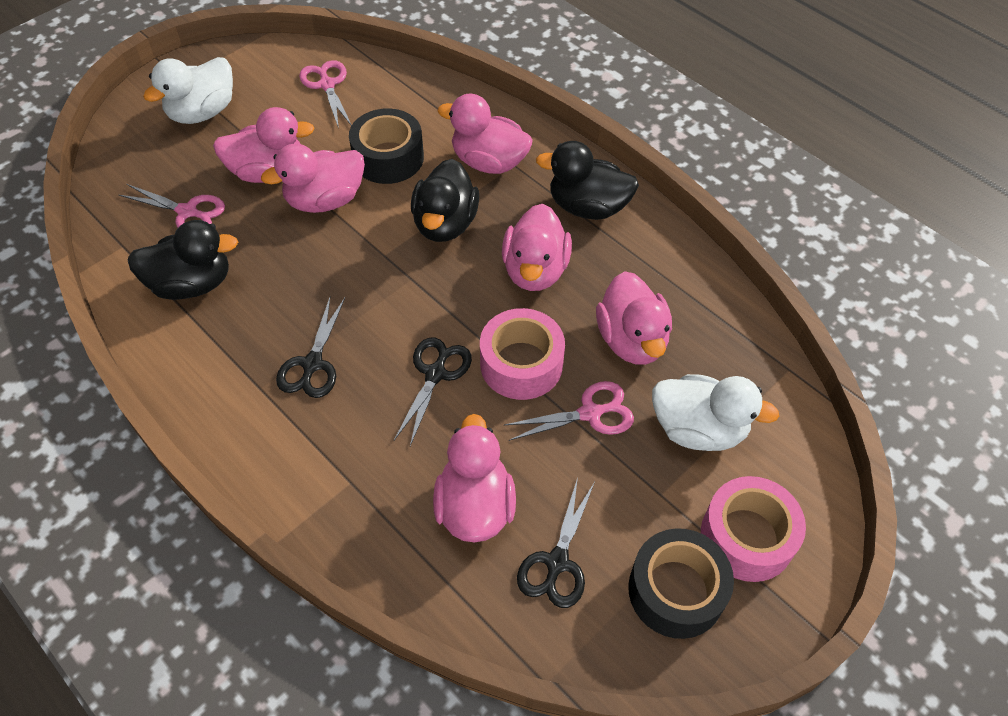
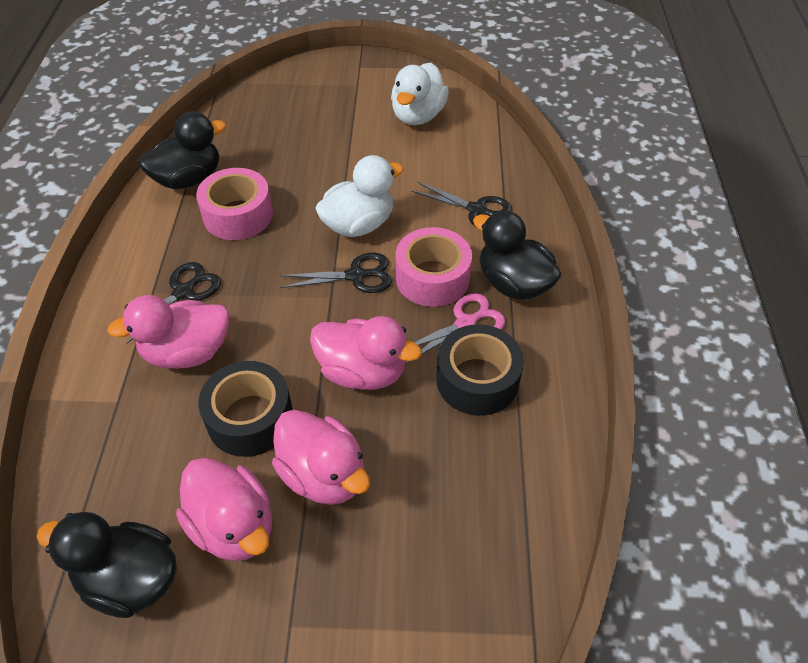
pink duck: 6 -> 4
pink scissors: 3 -> 1

